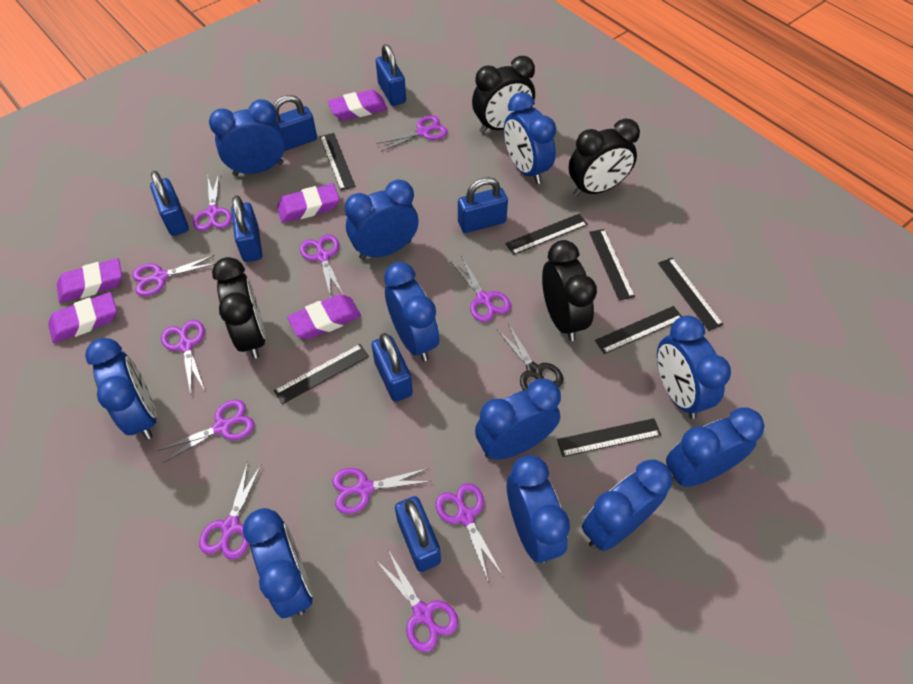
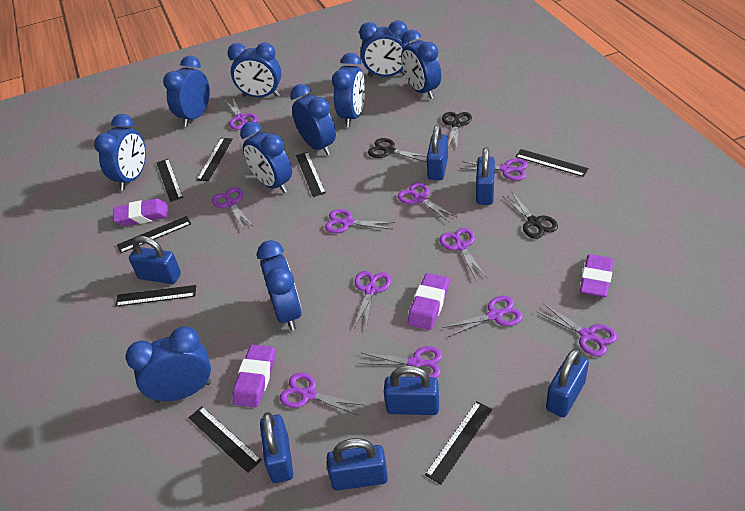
black clock: 4 -> 0
black ruler: 7 -> 8
black scissors: 1 -> 3
blue clock: 11 -> 10
purple eraser: 5 -> 4

